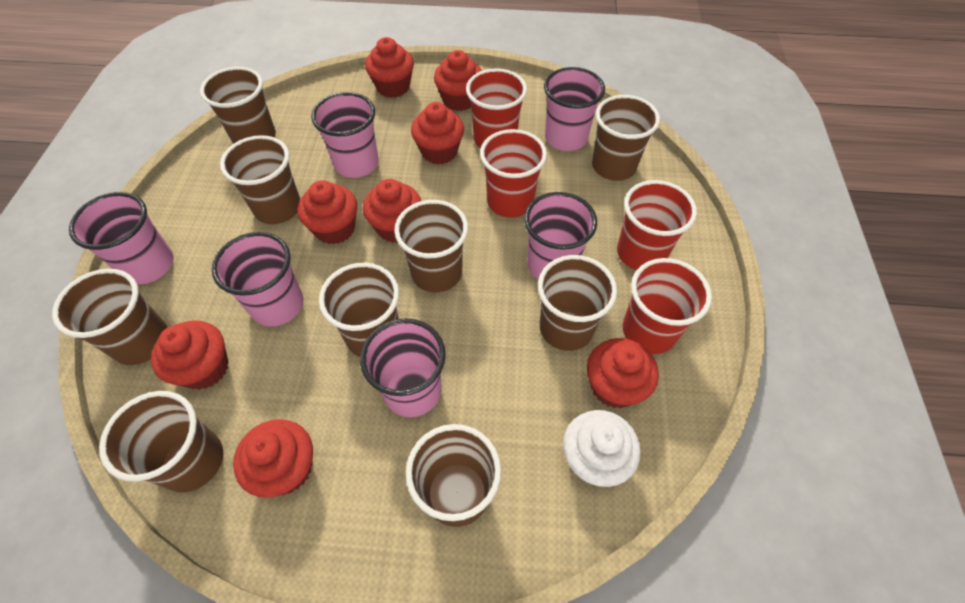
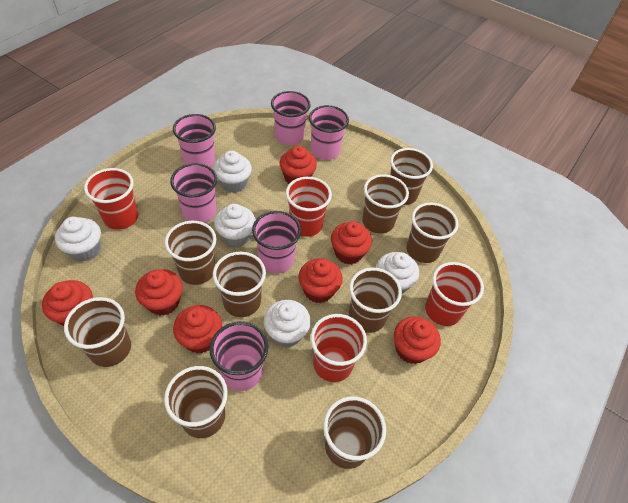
red cupcake: 8 -> 7
white cupcake: 1 -> 5

